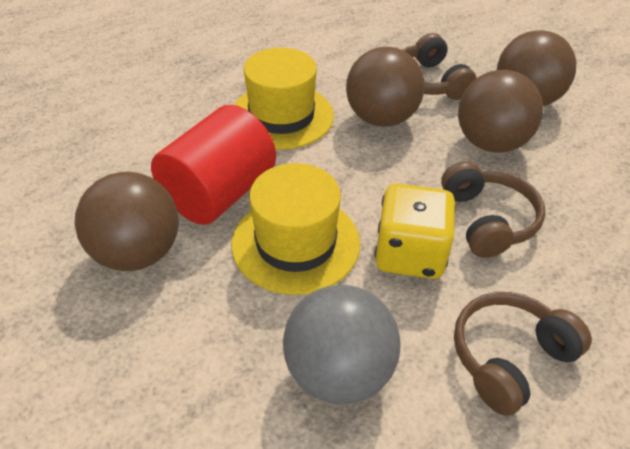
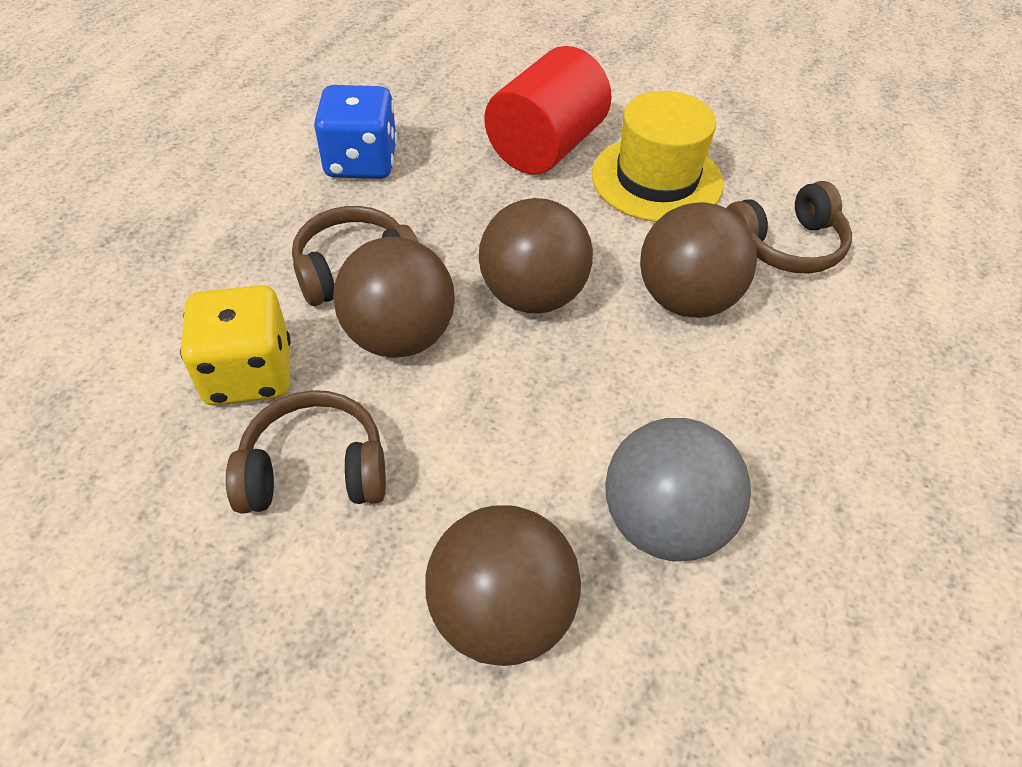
blue dice: 0 -> 1
yellow hat: 2 -> 1

